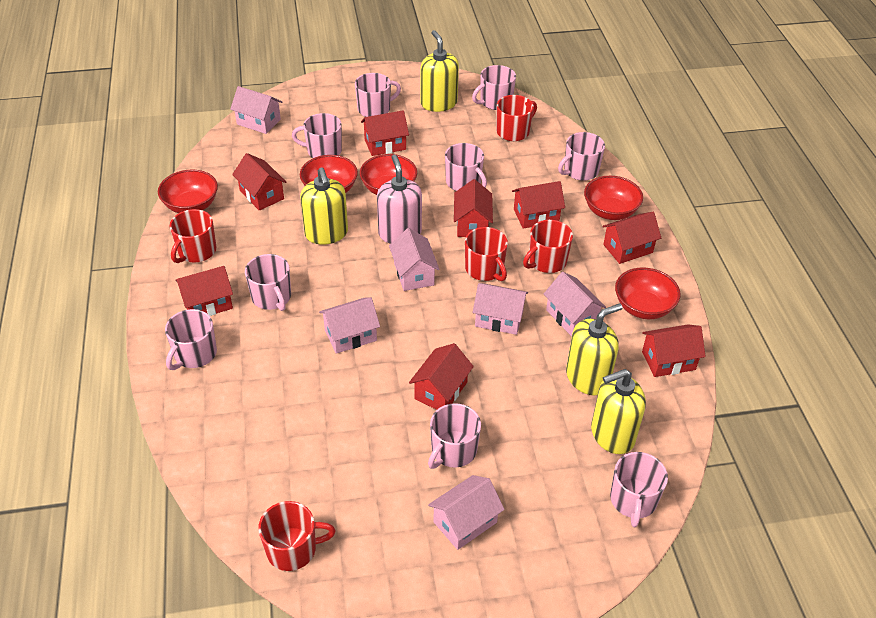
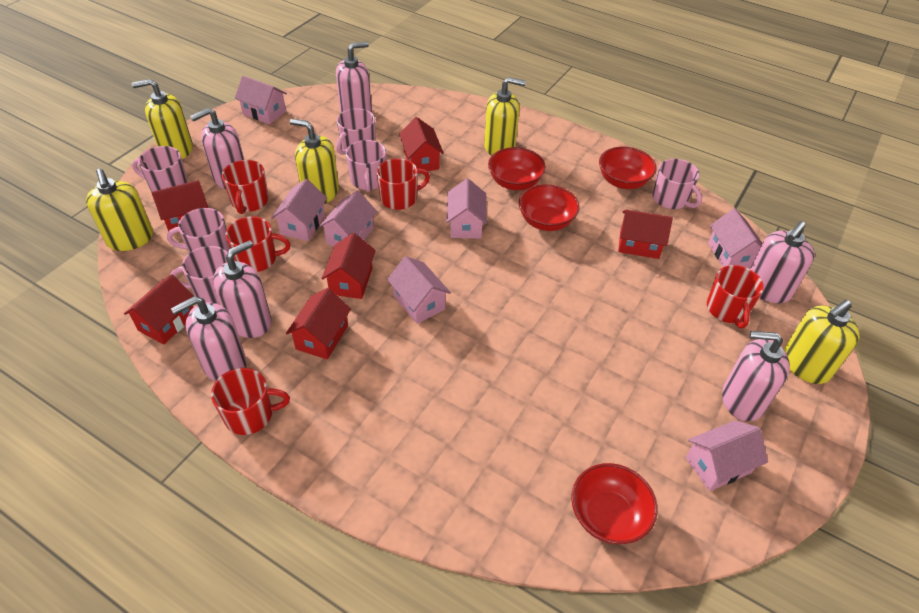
pink house: 6 -> 7
pink mug: 9 -> 6
pink soap dispenser: 1 -> 6
red bowl: 5 -> 4
red house: 8 -> 6
yellow soap dispenser: 4 -> 5

